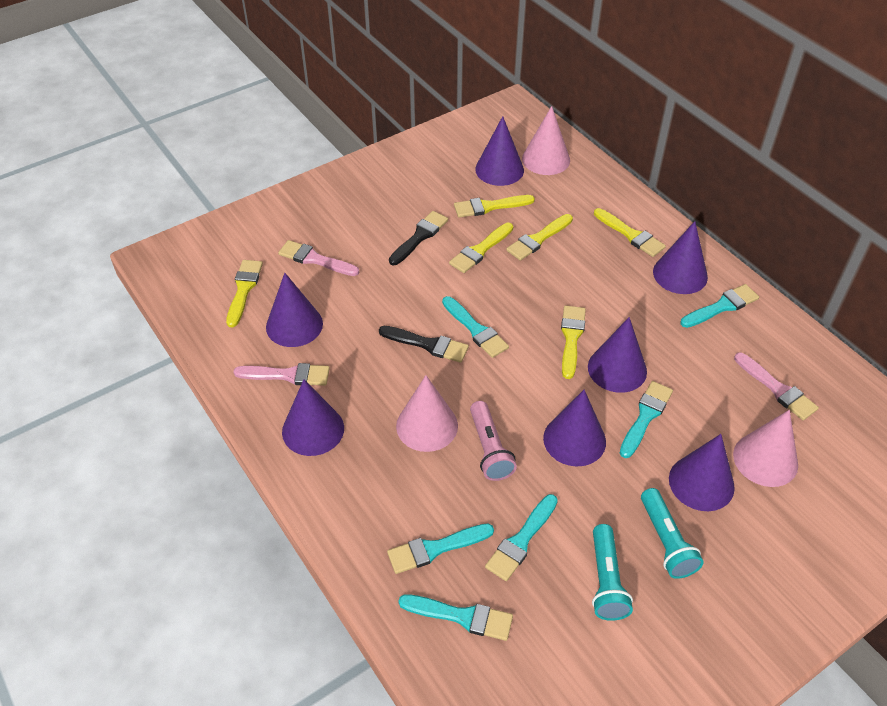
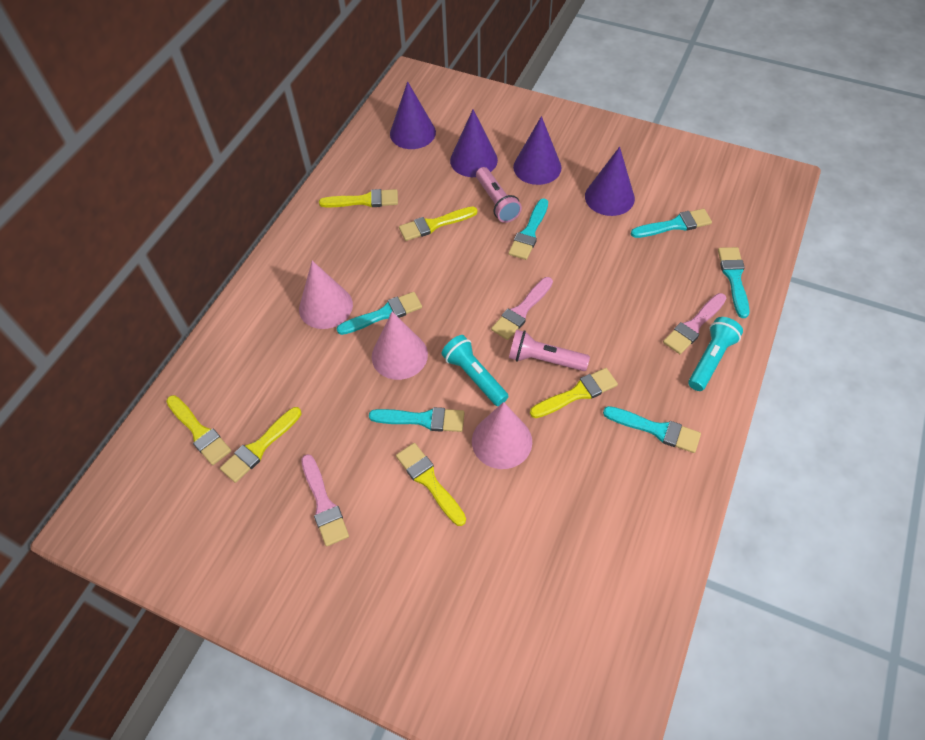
black brush: 2 -> 0
pink flashlight: 1 -> 2
purple cone: 7 -> 4

